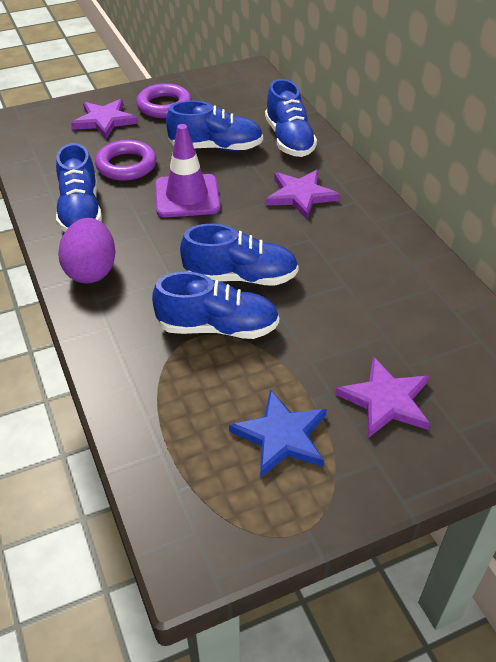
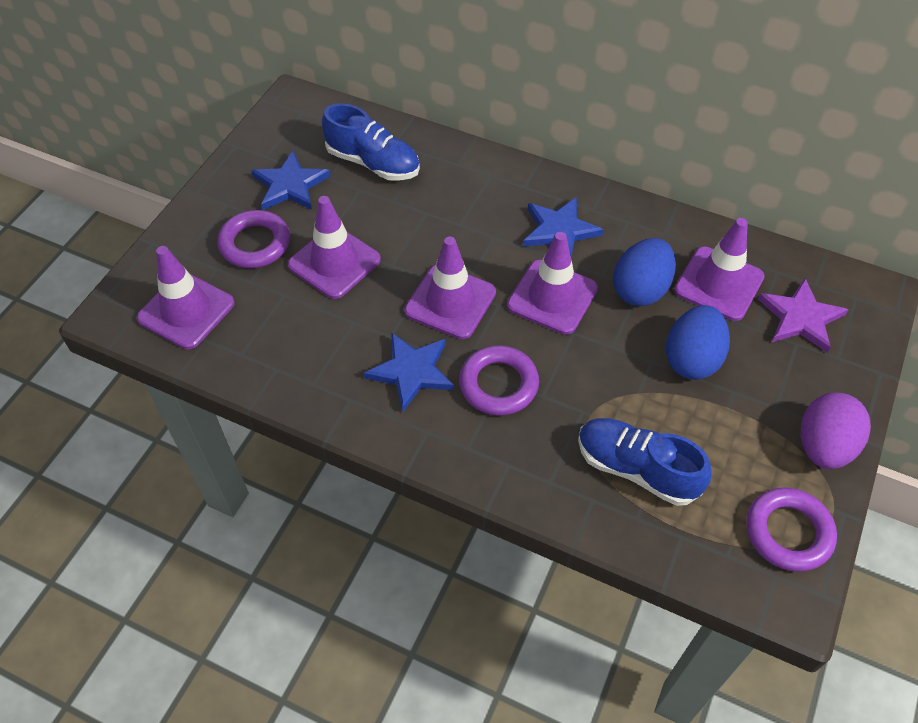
blue egg: 0 -> 2
blue shoe: 5 -> 2
blue star: 1 -> 3
purple ring: 2 -> 3
purple star: 3 -> 1
purple traffic cone: 1 -> 5

